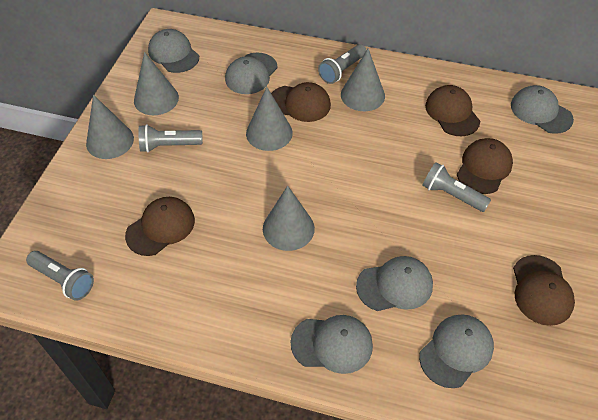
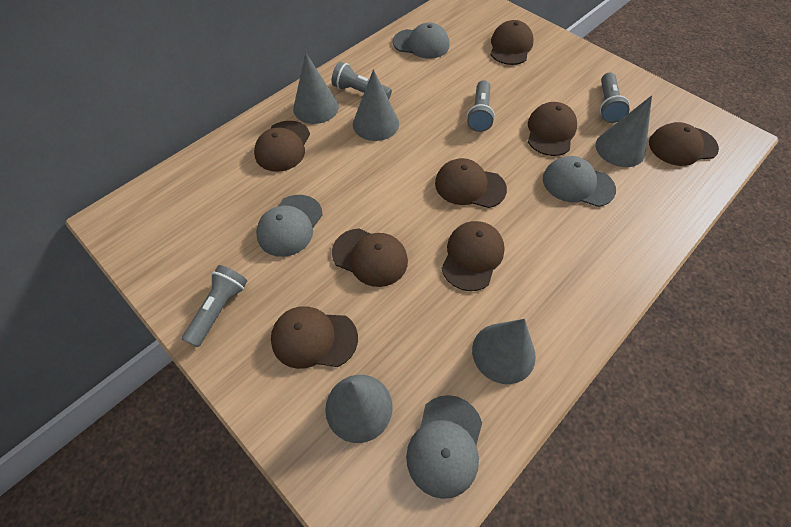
brown cap: 5 -> 8
grey cap: 6 -> 4

